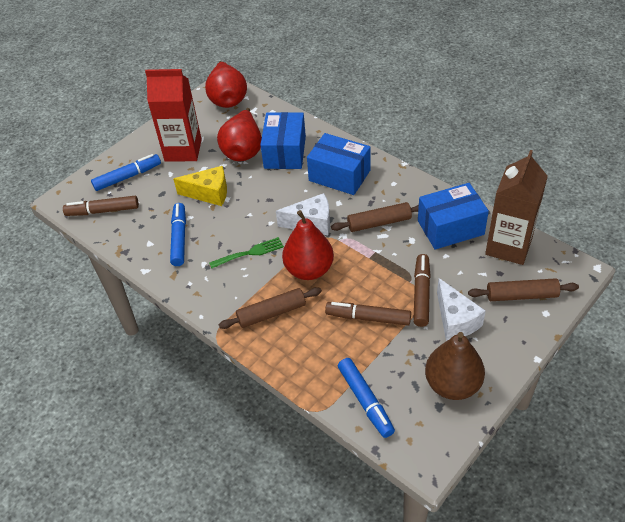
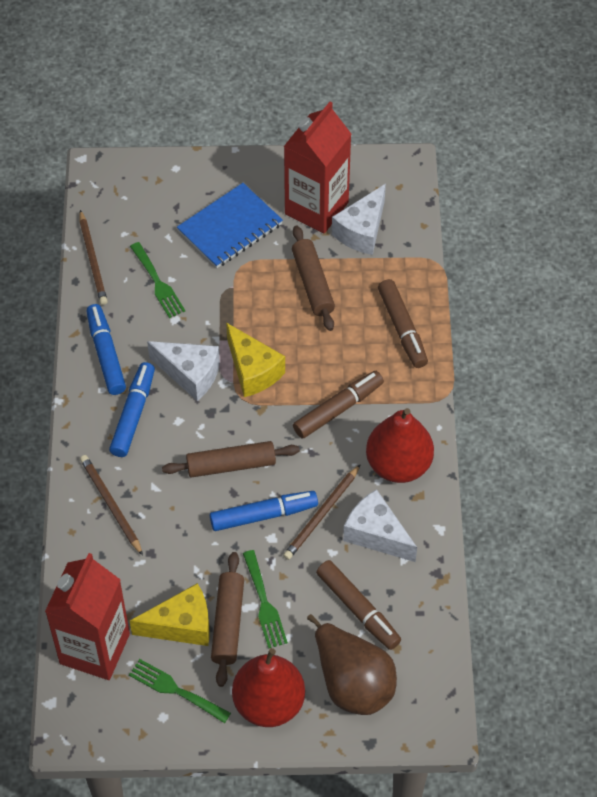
blue box: 3 -> 0
blue notebook: 0 -> 1
brown carton: 1 -> 0
brown pencil: 0 -> 3
green fork: 1 -> 3
red carton: 1 -> 2
red pear: 3 -> 2
white cheese: 2 -> 3
yellow cheese: 1 -> 2

